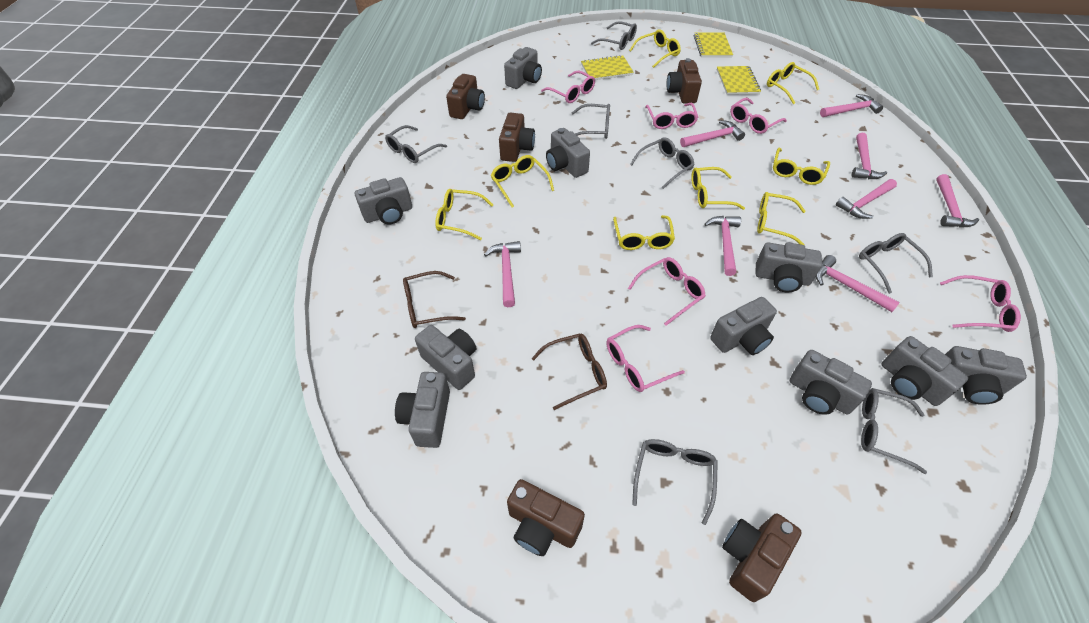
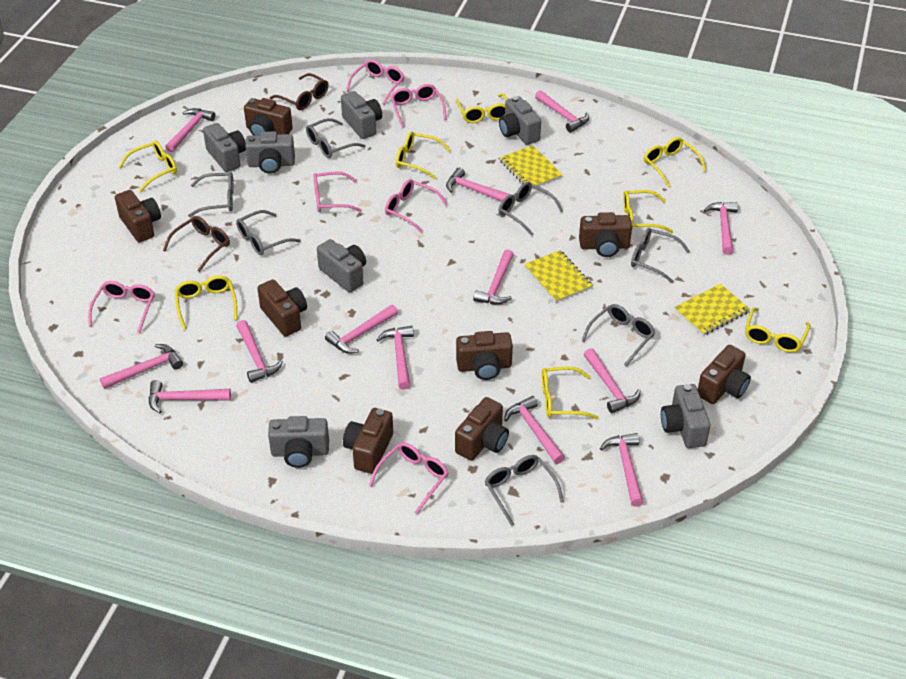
brown camera: 5 -> 8
grey camera: 10 -> 7
pink hammer: 8 -> 13

